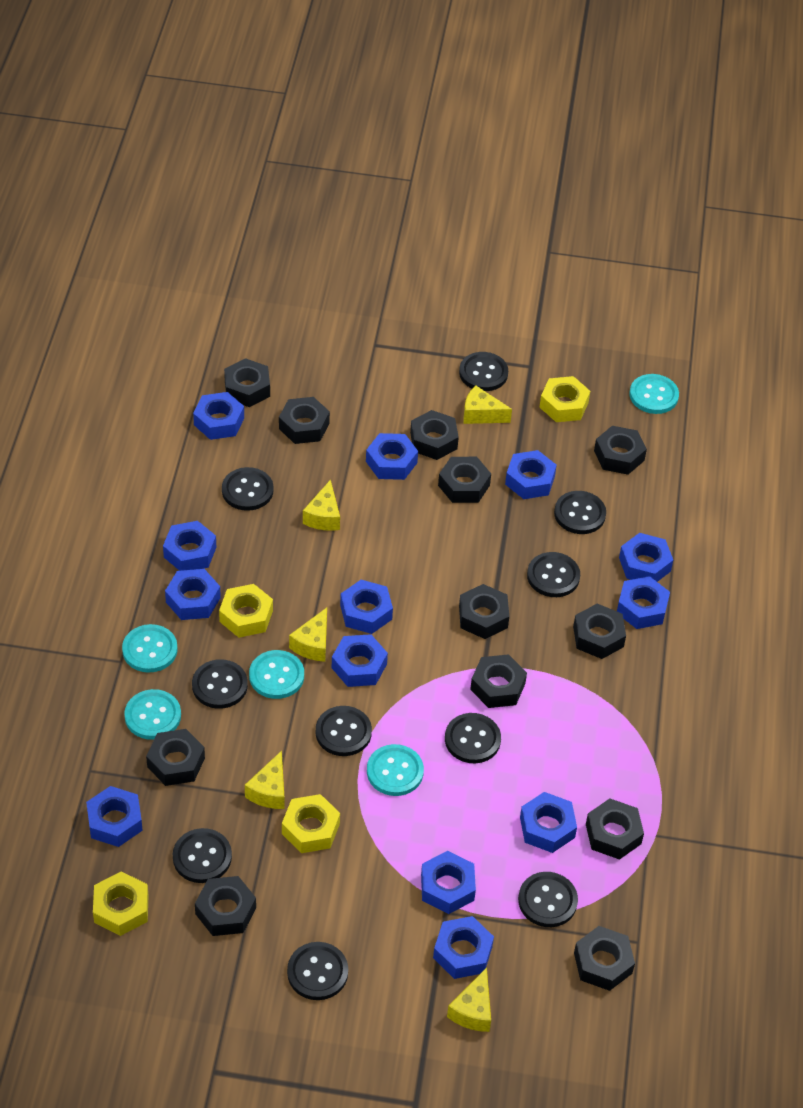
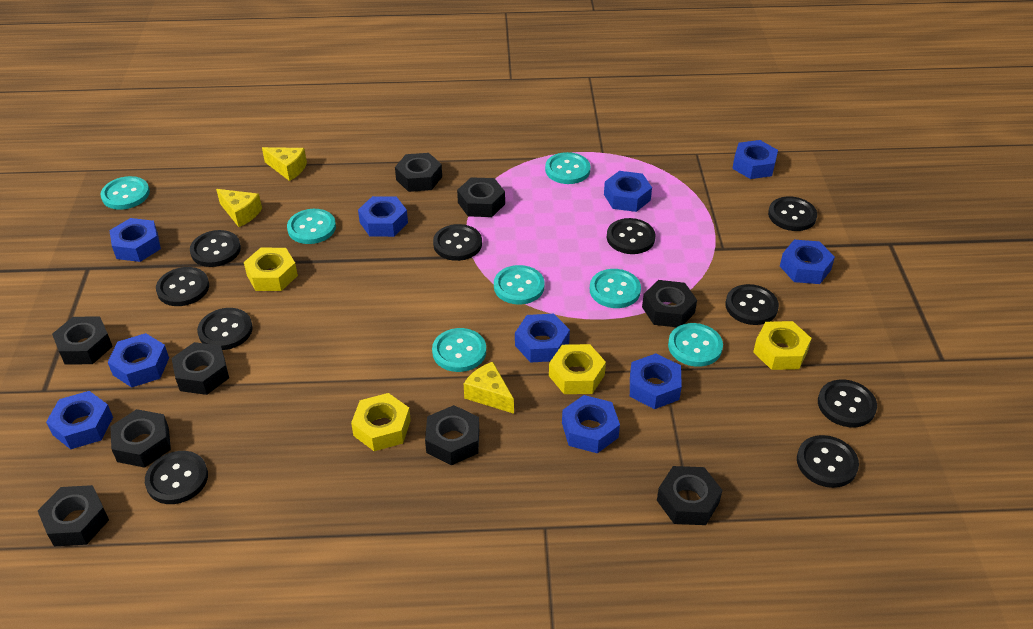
black nut: 12 -> 9
blue nut: 13 -> 10
turquoise button: 5 -> 7
yellow cheese: 5 -> 3

